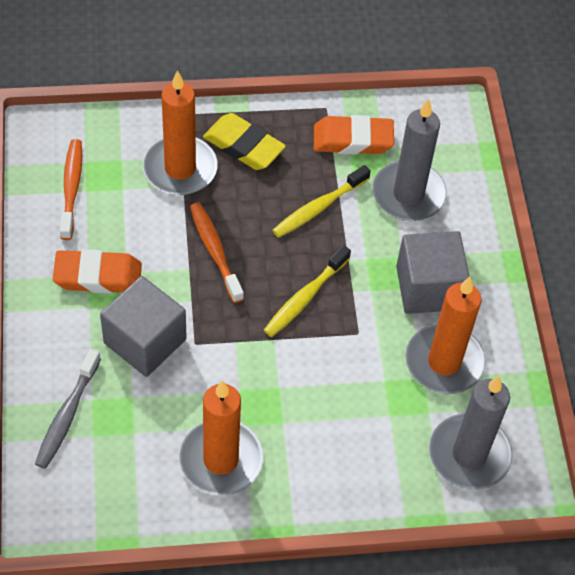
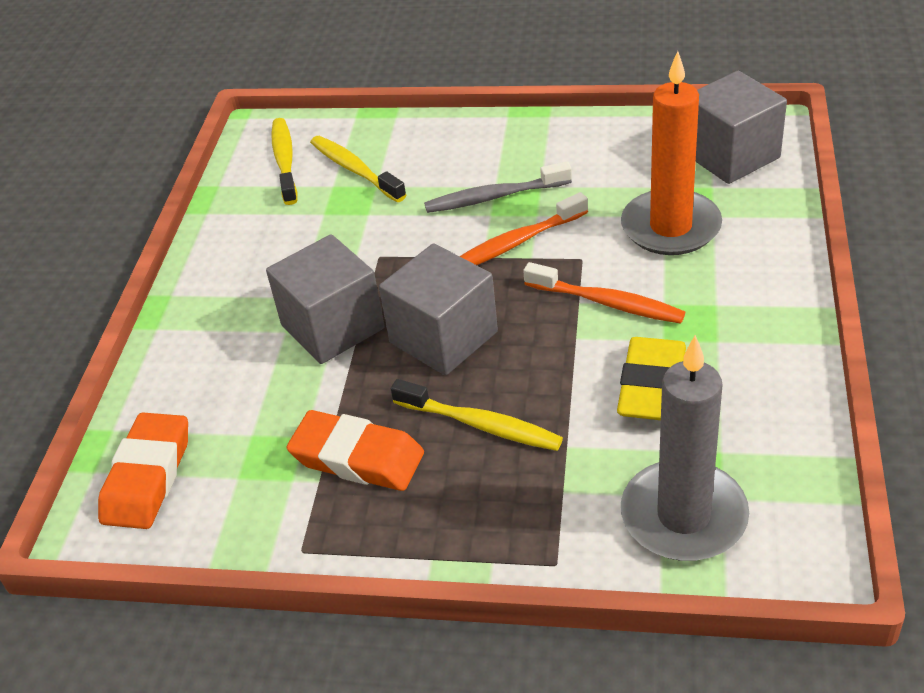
grey candle: 2 -> 1
grey cube: 2 -> 3
orange candle: 3 -> 1
yellow toothbrush: 2 -> 3

